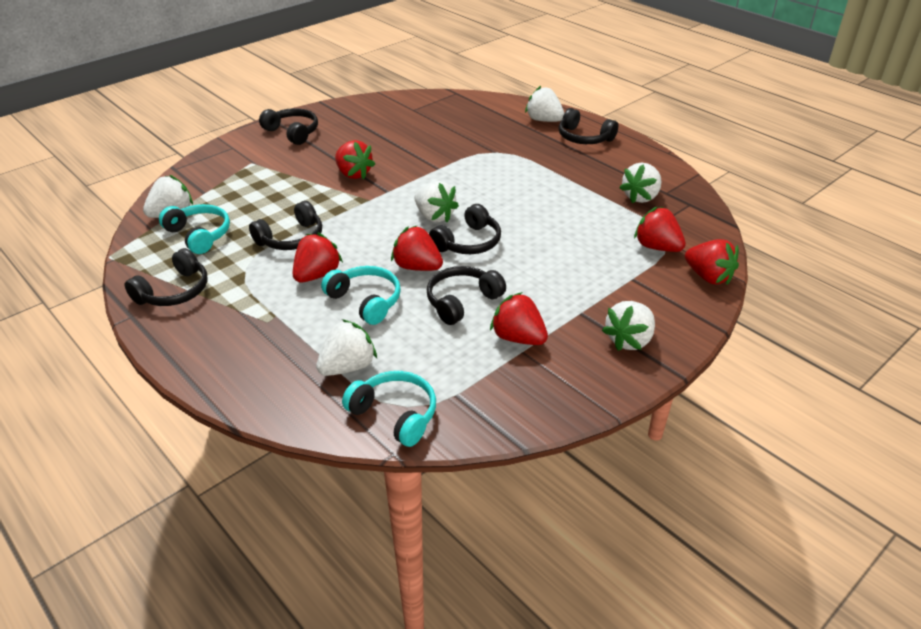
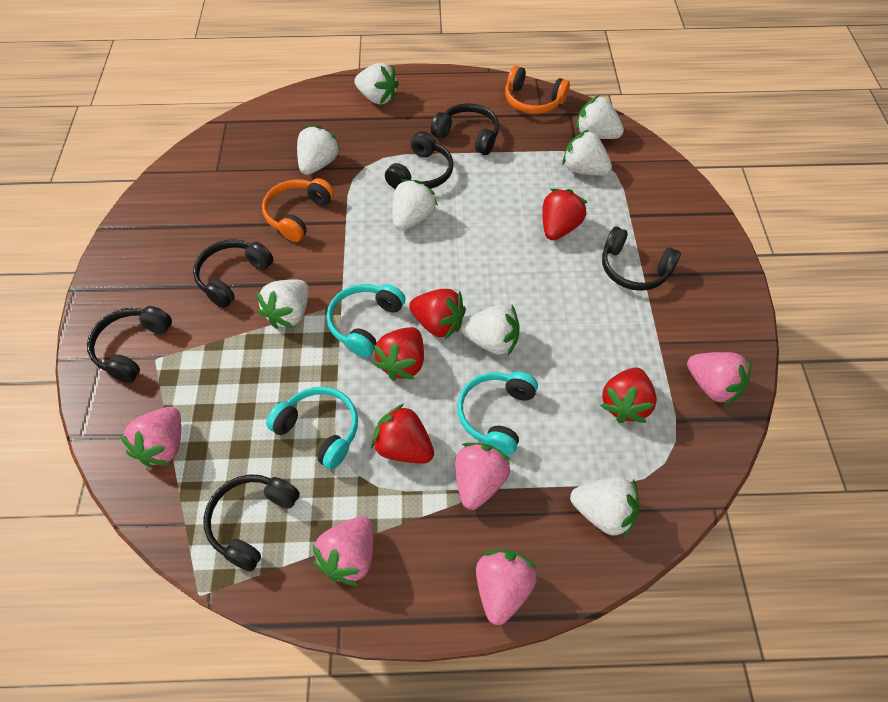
orange headphones: 0 -> 2
pink strawberry: 0 -> 5
red strawberry: 6 -> 5
white strawberry: 6 -> 8

